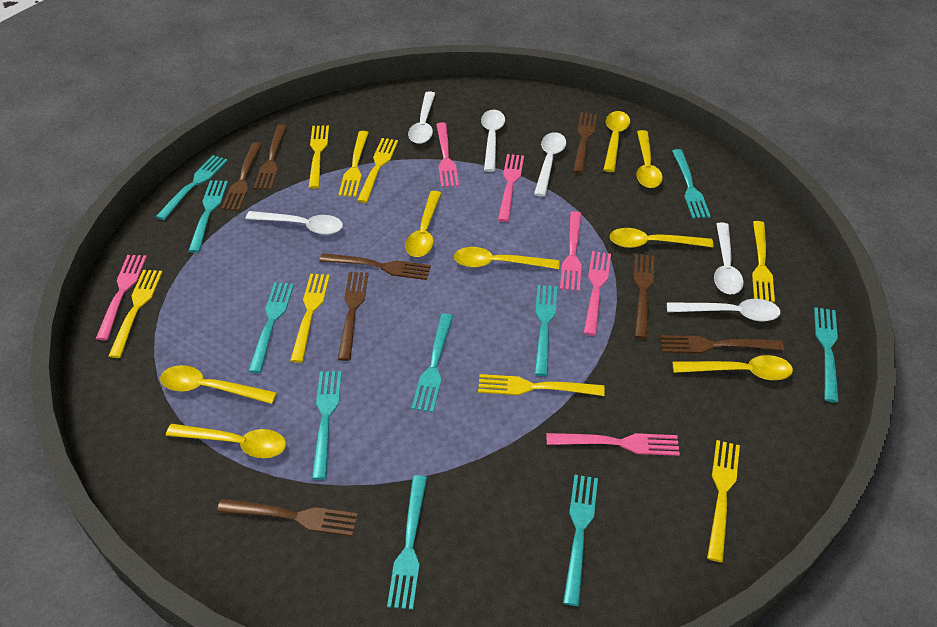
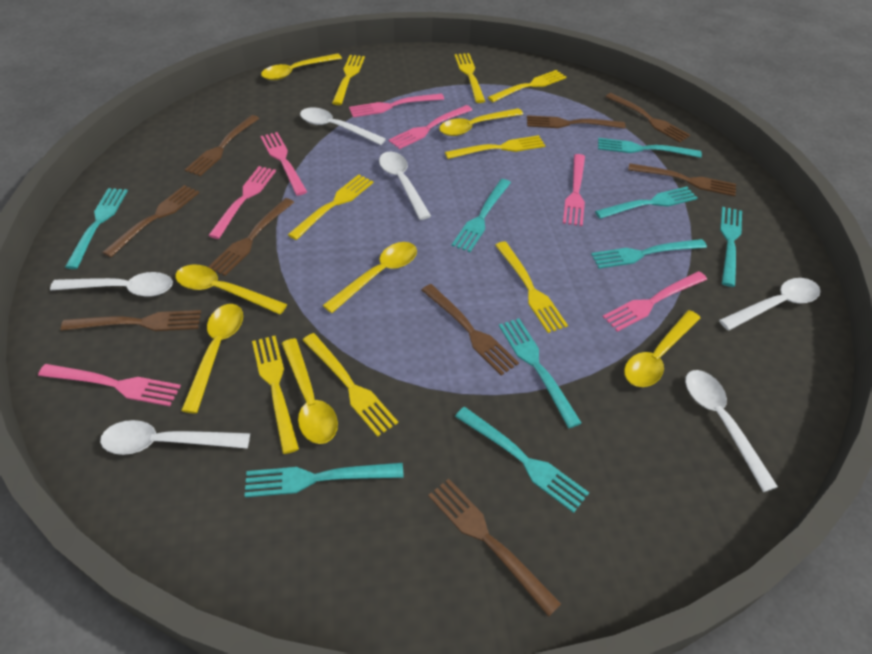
brown fork: 8 -> 9
pink fork: 6 -> 7
turquoise fork: 10 -> 9
yellow spoon: 8 -> 7

